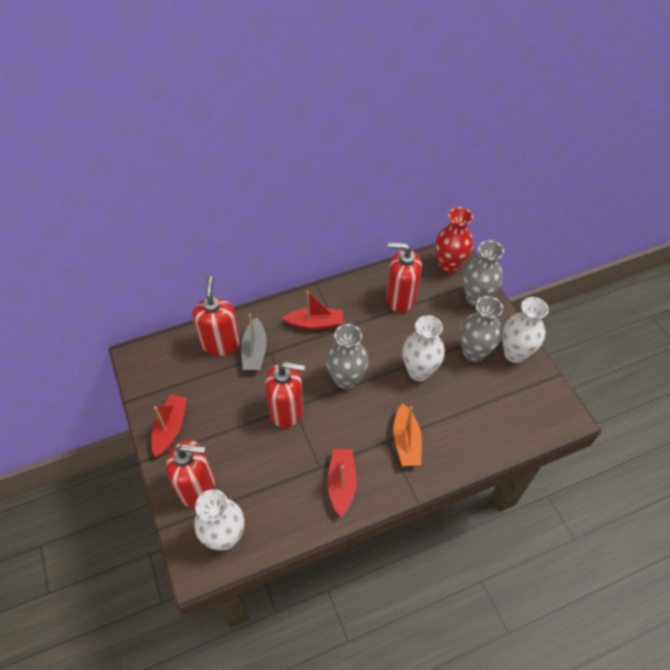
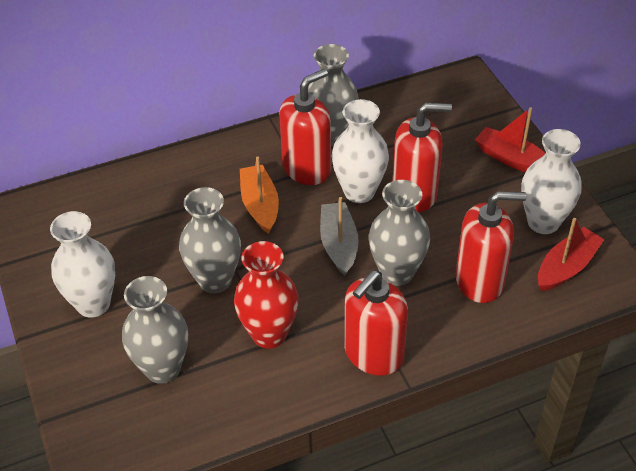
grey vase: 3 -> 4
red boat: 3 -> 2

